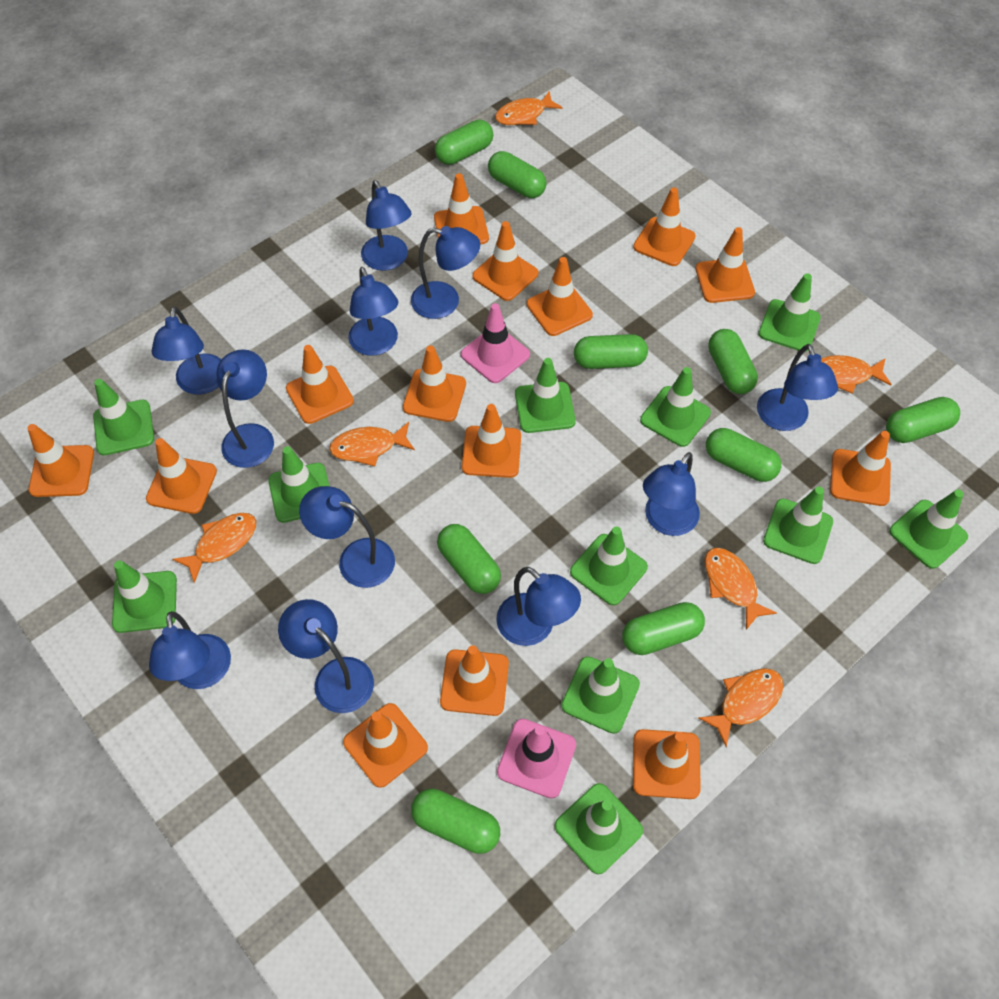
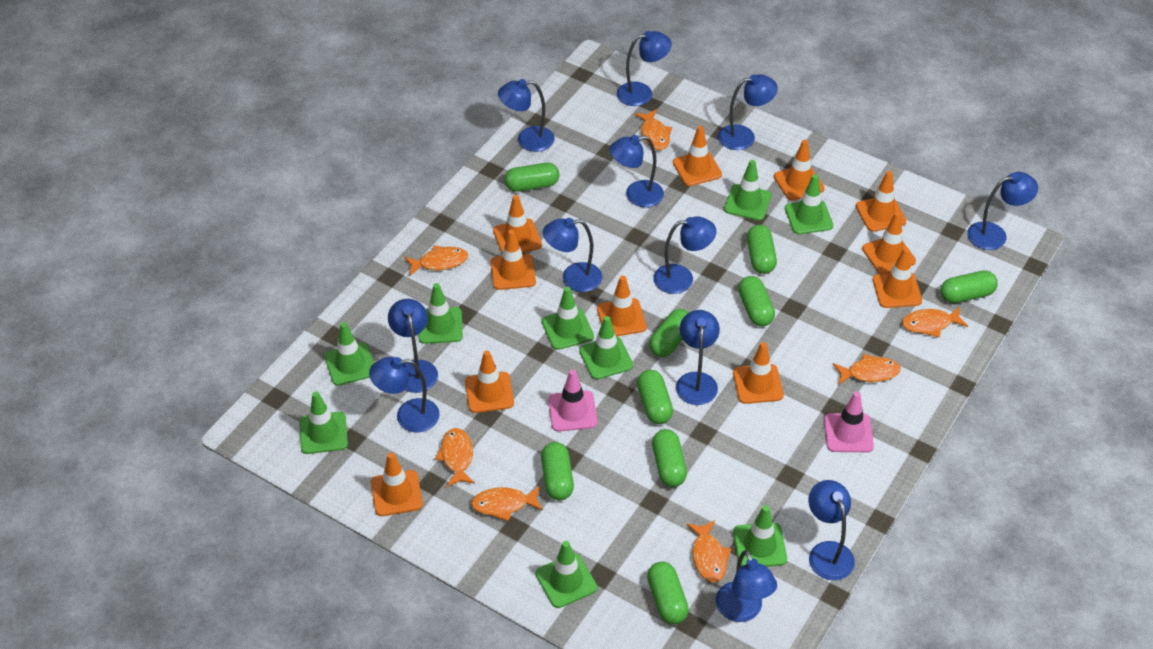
blue lamp: 11 -> 12
green traffic cone: 11 -> 9
orange fish: 6 -> 7
orange traffic cone: 14 -> 11

